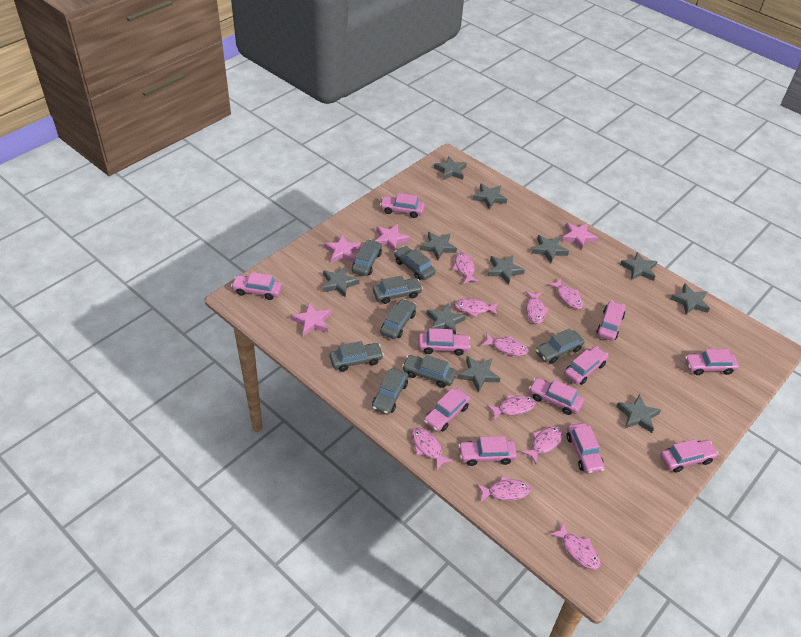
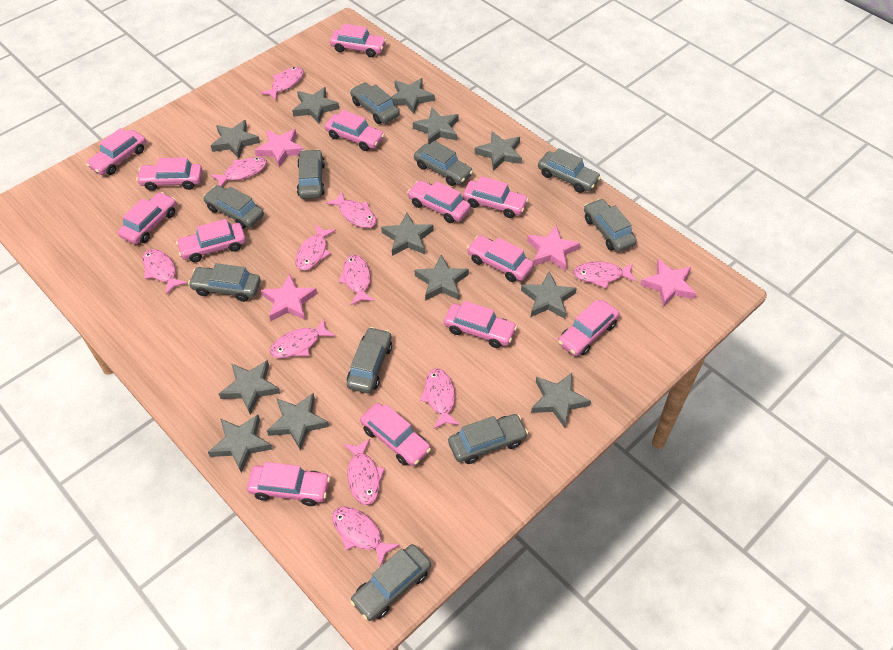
grey car: 8 -> 10
grey star: 11 -> 12
pink car: 11 -> 13
pink fish: 10 -> 11

